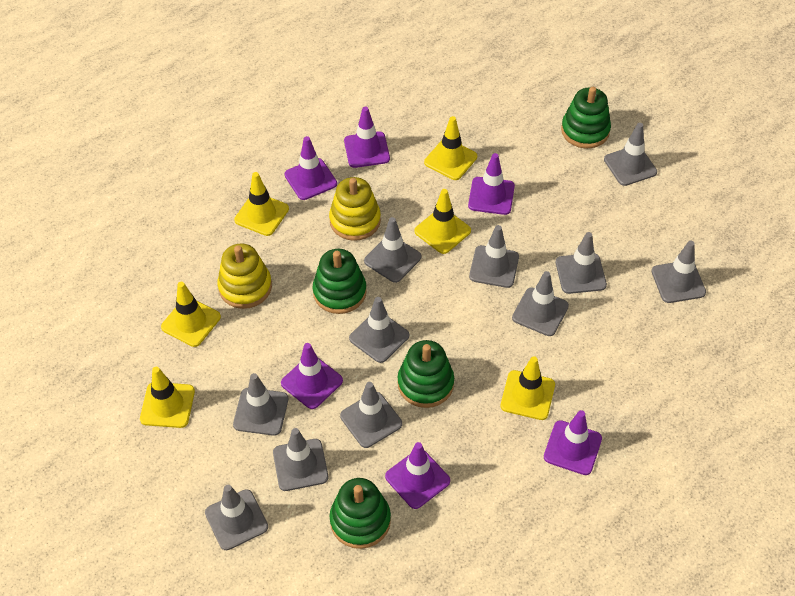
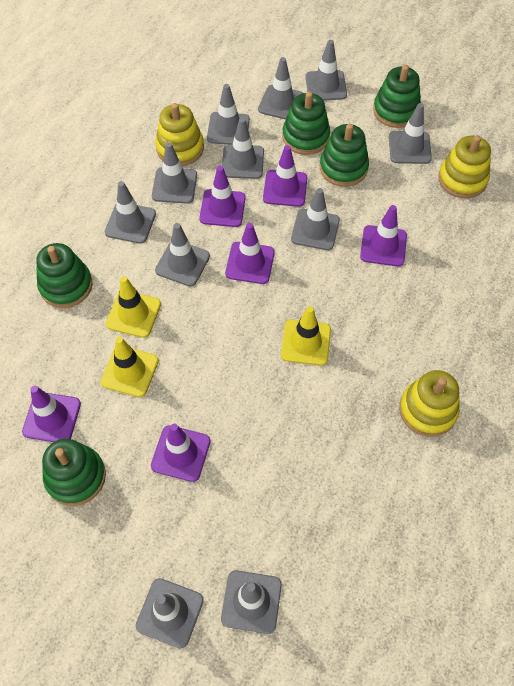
green stacking toy: 4 -> 5
yellow stacking toy: 2 -> 3
yellow traffic cone: 6 -> 3

